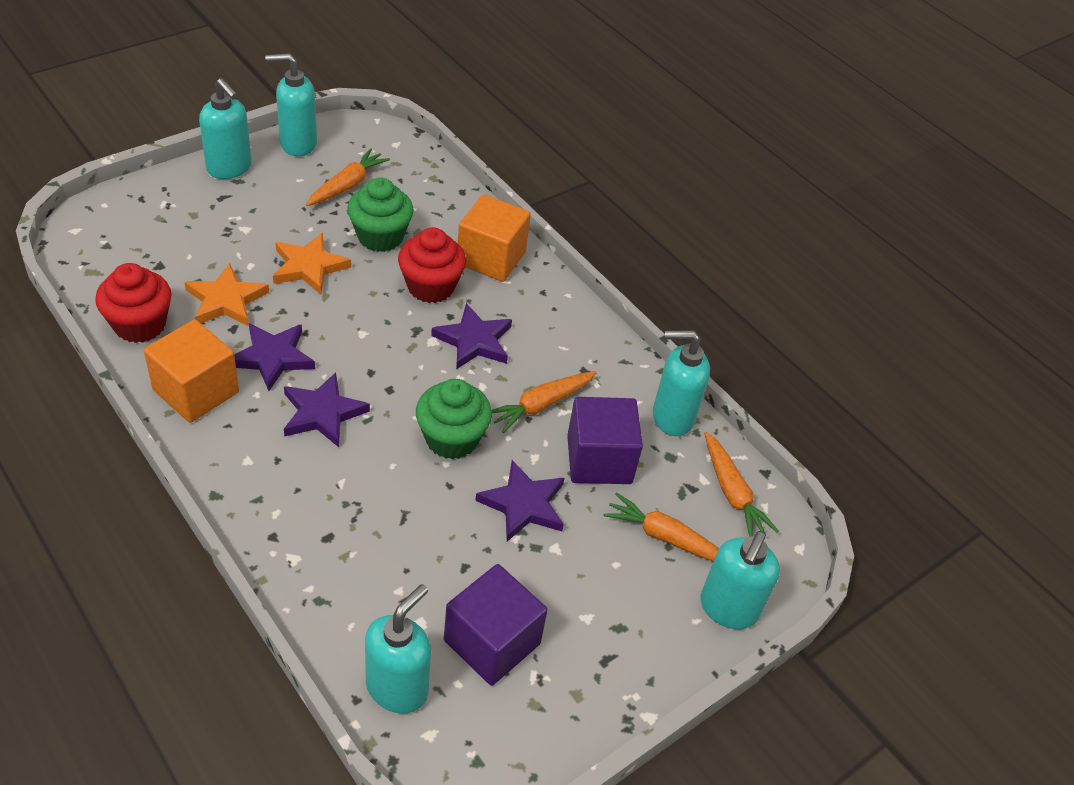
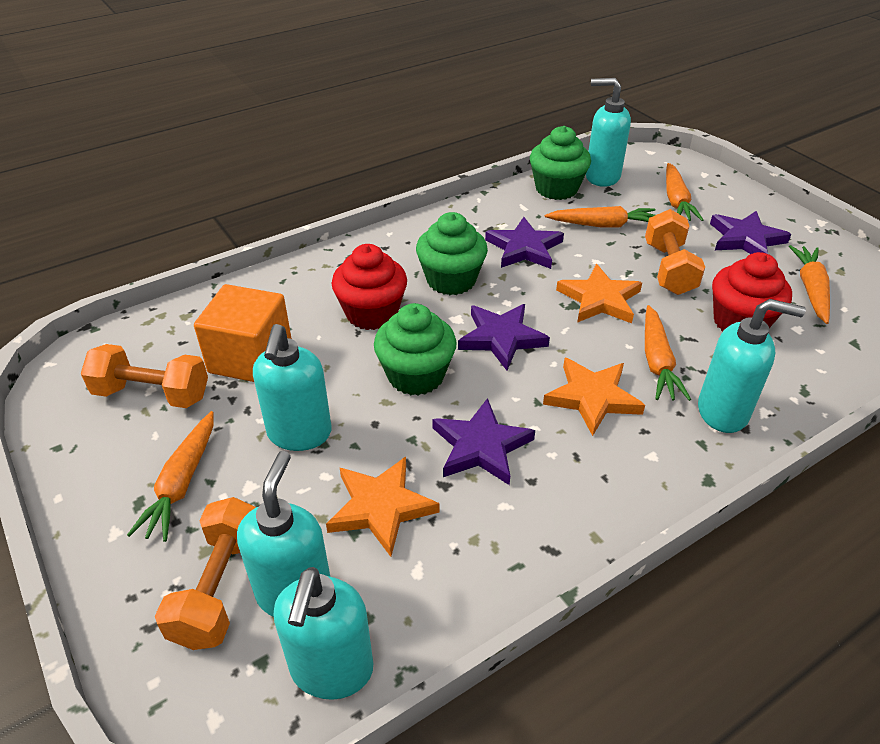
green cupcake: 2 -> 3
orange carrot: 4 -> 5
orange cube: 2 -> 1
orange dumbbell: 0 -> 3
orange star: 2 -> 3
purple cube: 2 -> 0

